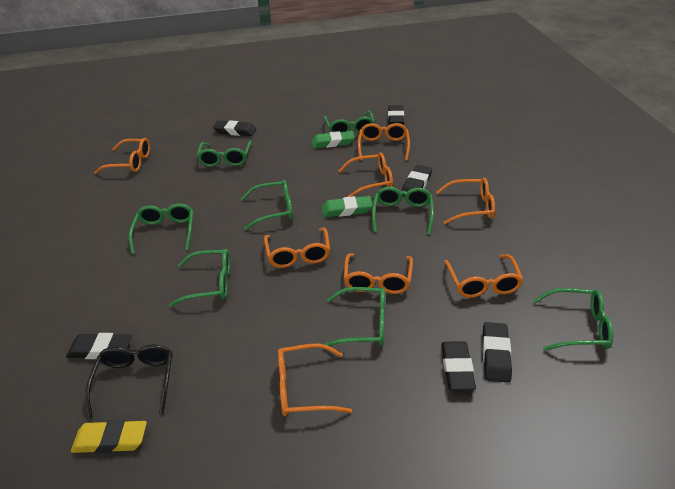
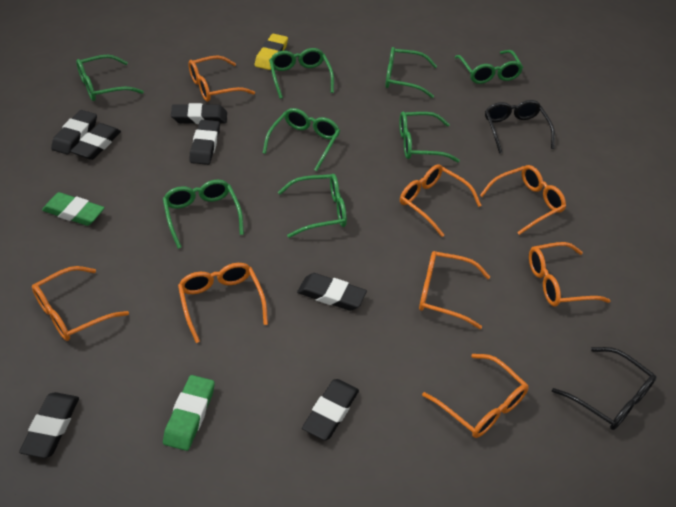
black eraser: 6 -> 7
black glasses: 1 -> 2

